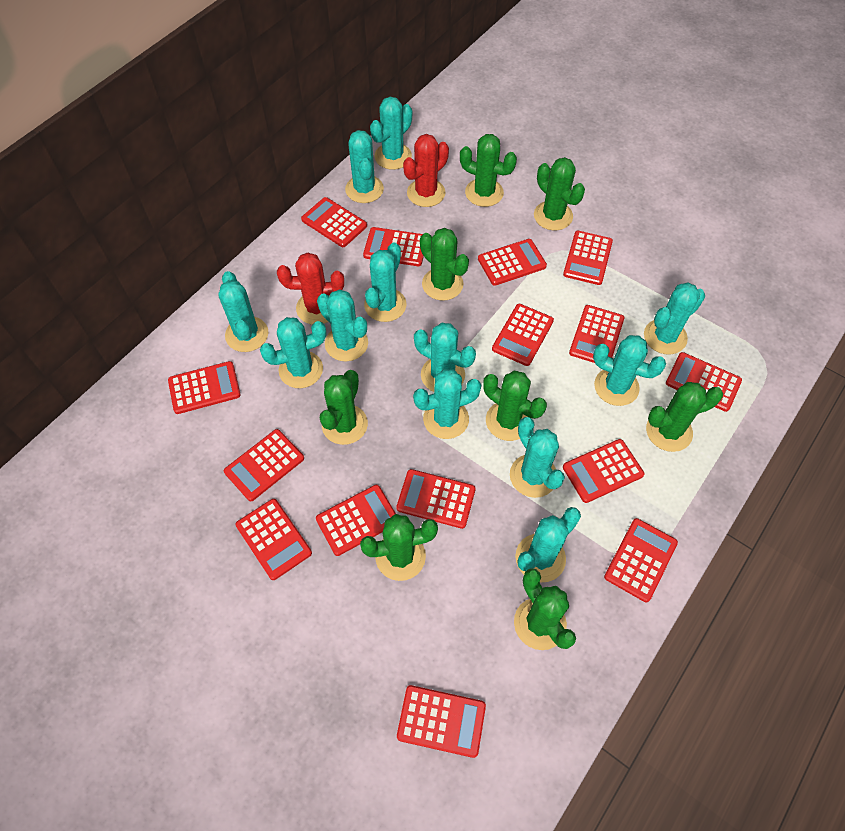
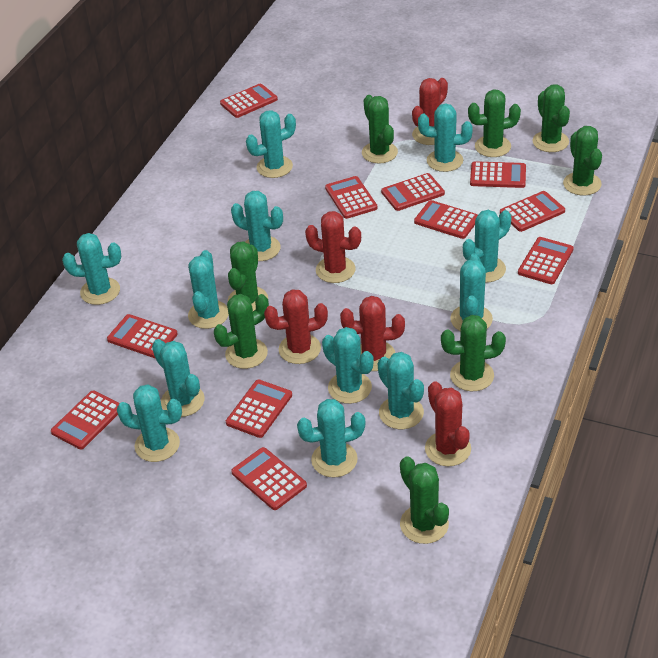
red cactus: 2 -> 5
red calculator: 15 -> 11

